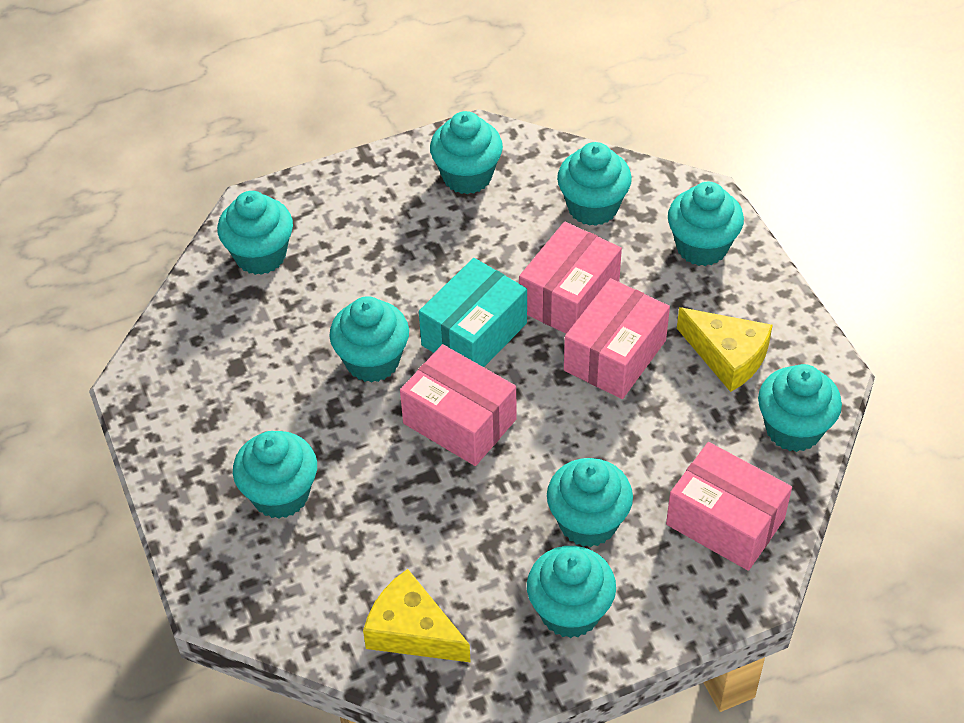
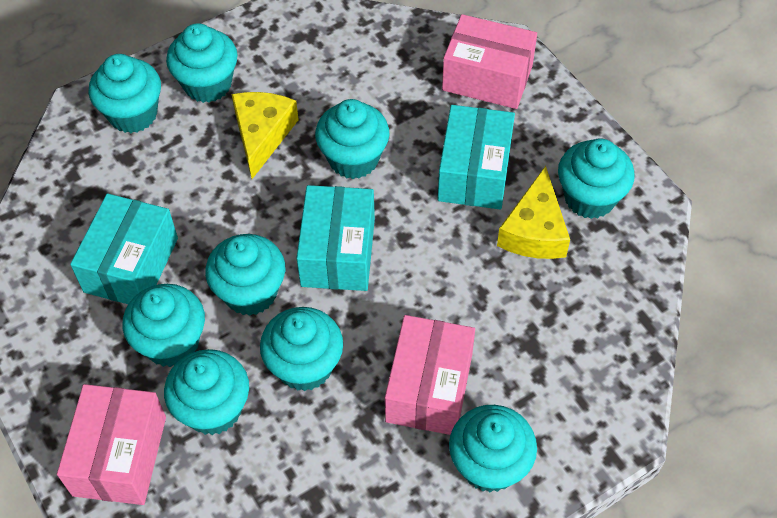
pink box: 4 -> 3
turquoise box: 1 -> 3

